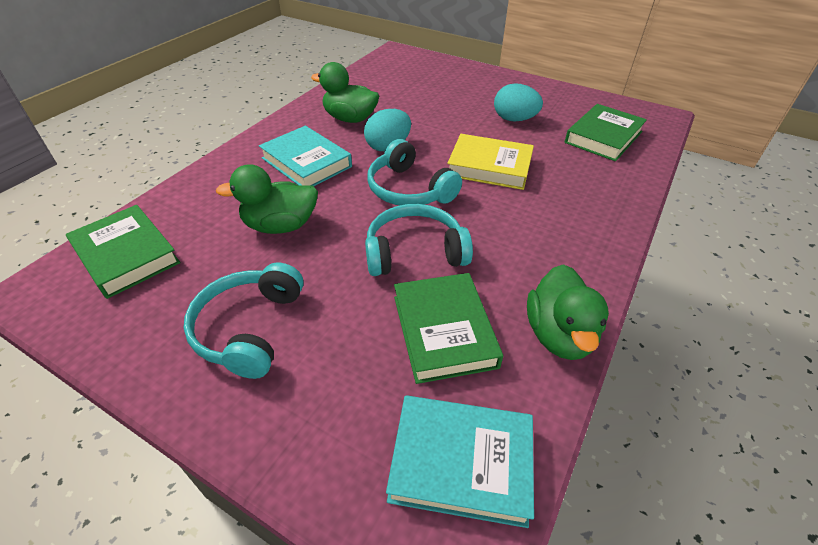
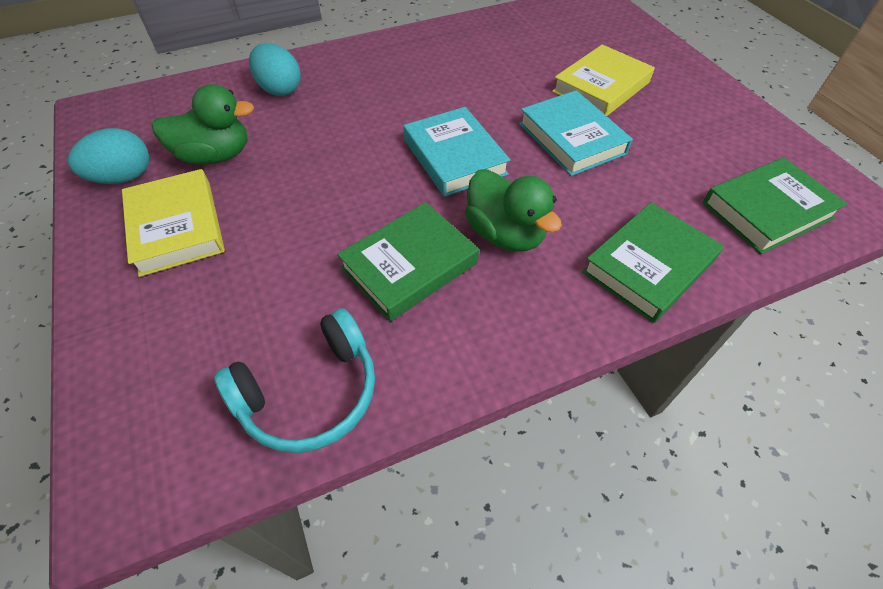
green duck: 3 -> 2
turquoise headphones: 3 -> 1
yellow book: 1 -> 2

